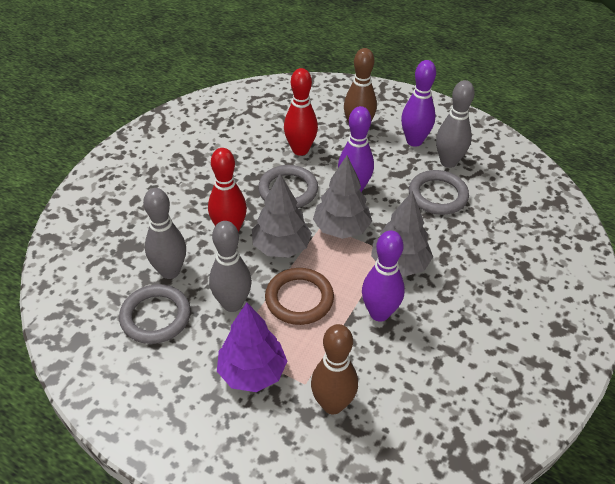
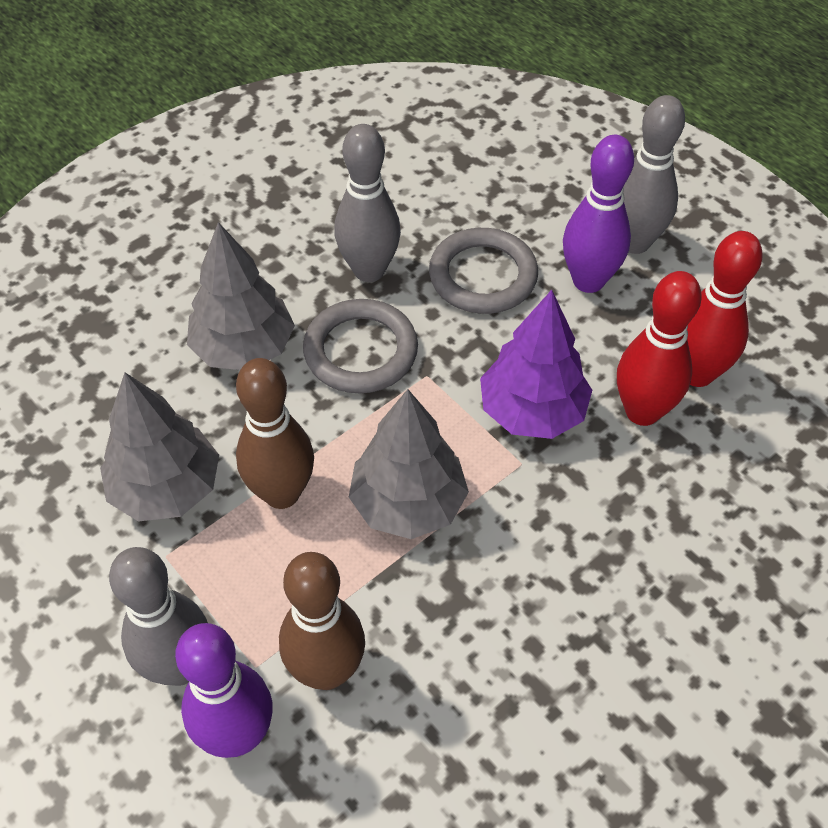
brown ring: 1 -> 0
grey ring: 3 -> 2
purple bowling pin: 3 -> 2

